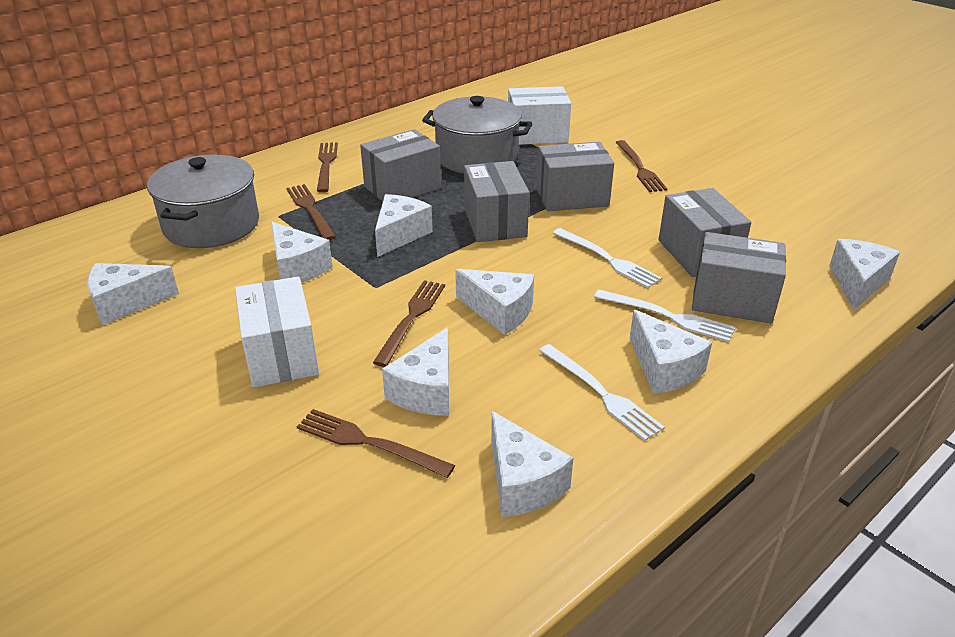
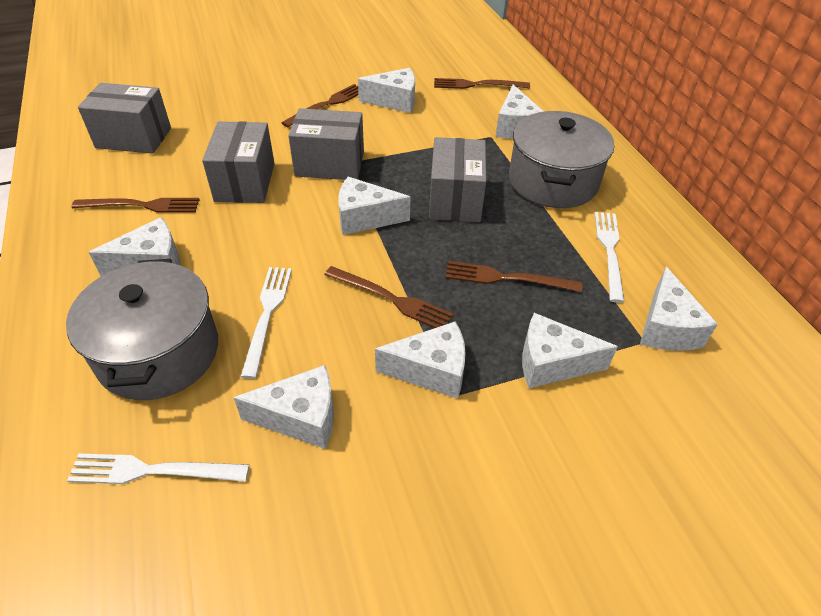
grey box: 5 -> 4
white box: 2 -> 0

